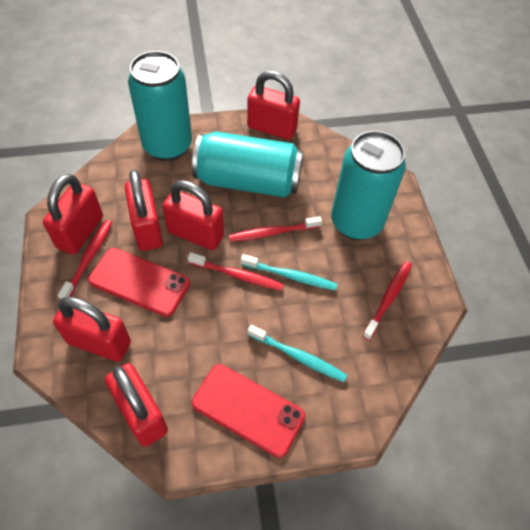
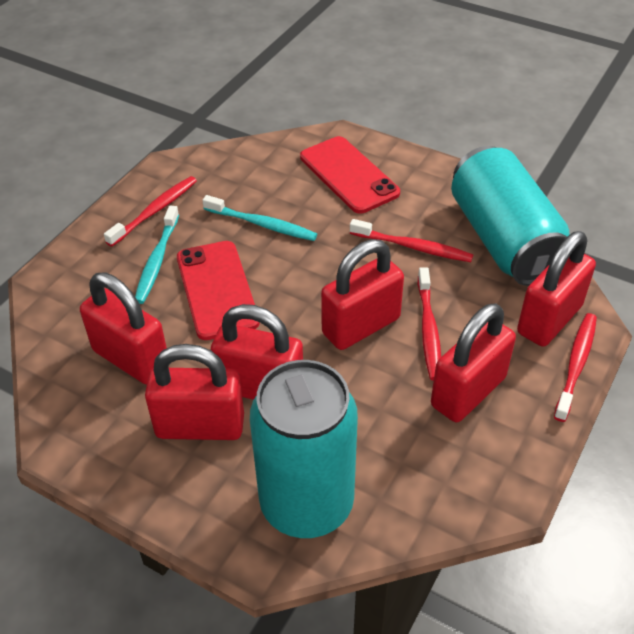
turquoise can: 3 -> 2

